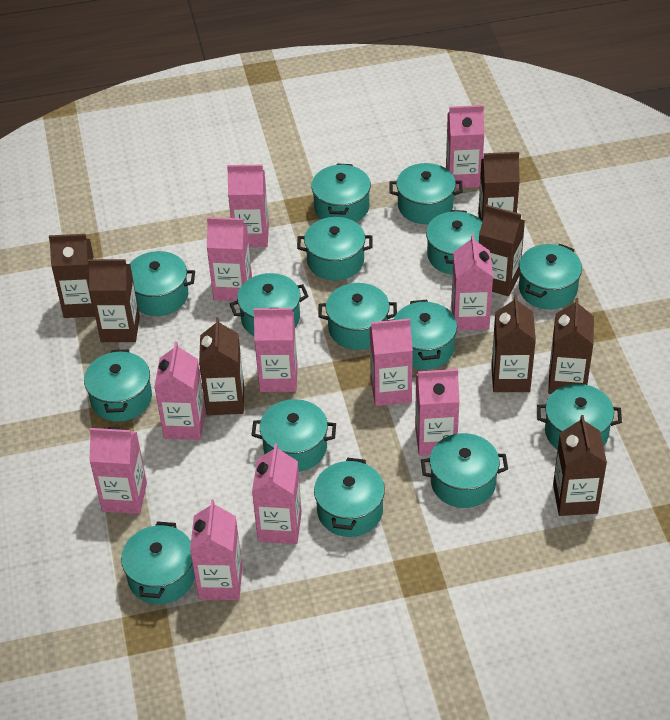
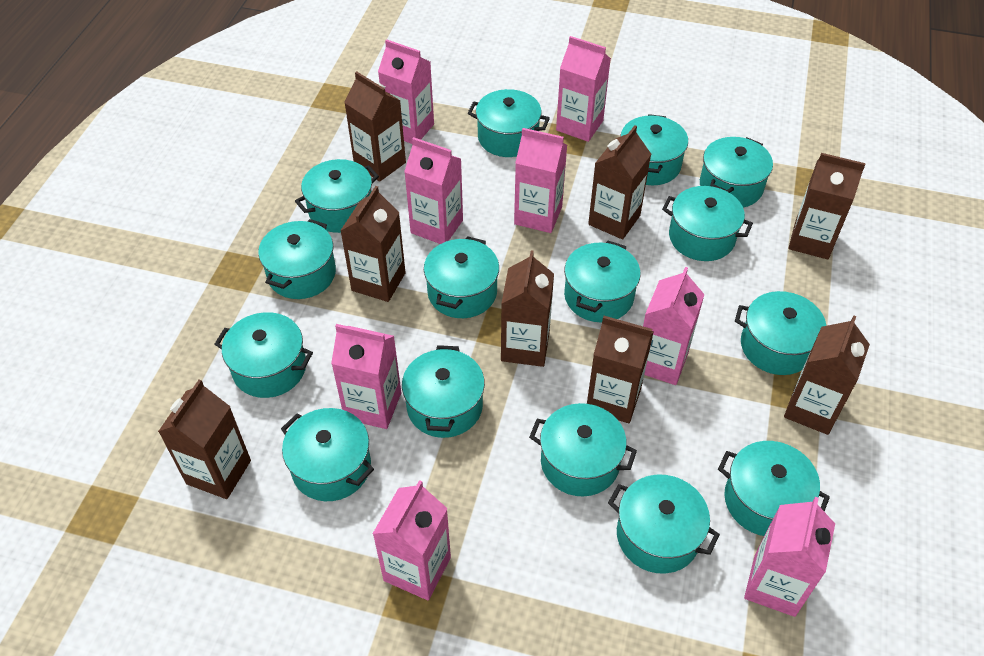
pink carton: 11 -> 8

